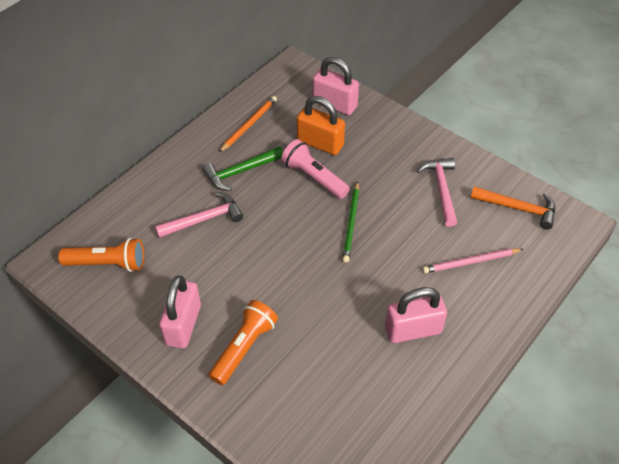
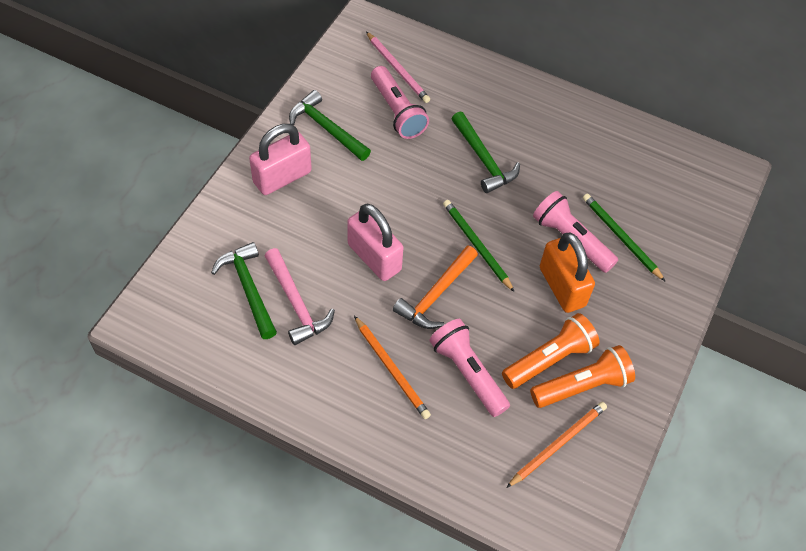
green hammer: 1 -> 3
green pencil: 1 -> 2
orange pencil: 1 -> 2
pink flashlight: 1 -> 3
pink hammer: 2 -> 1
pink padlock: 3 -> 2

